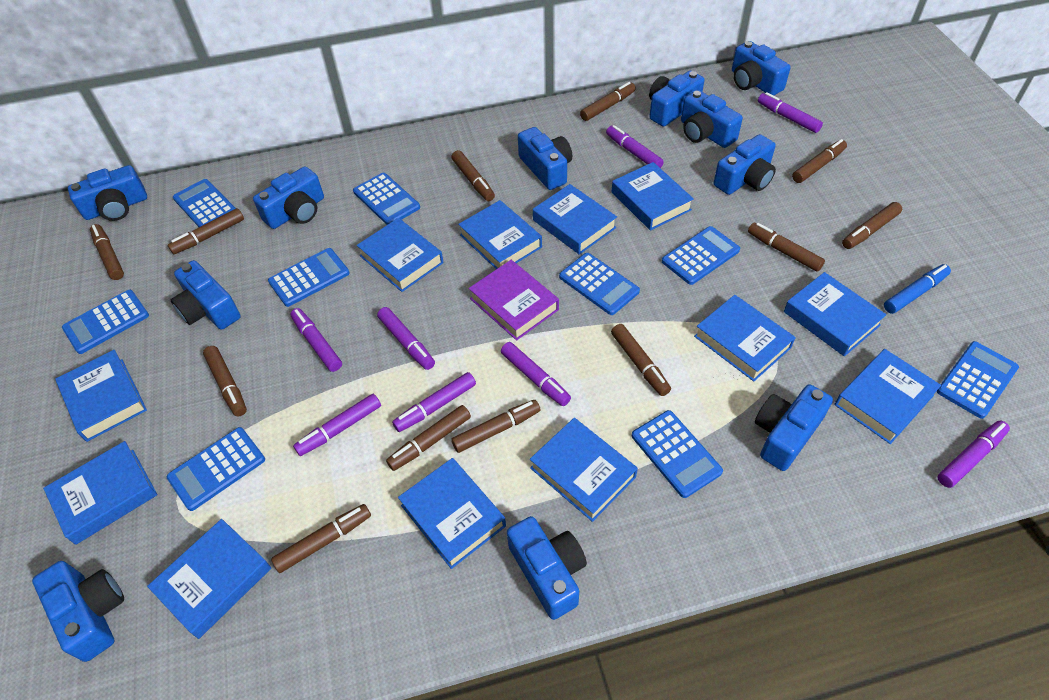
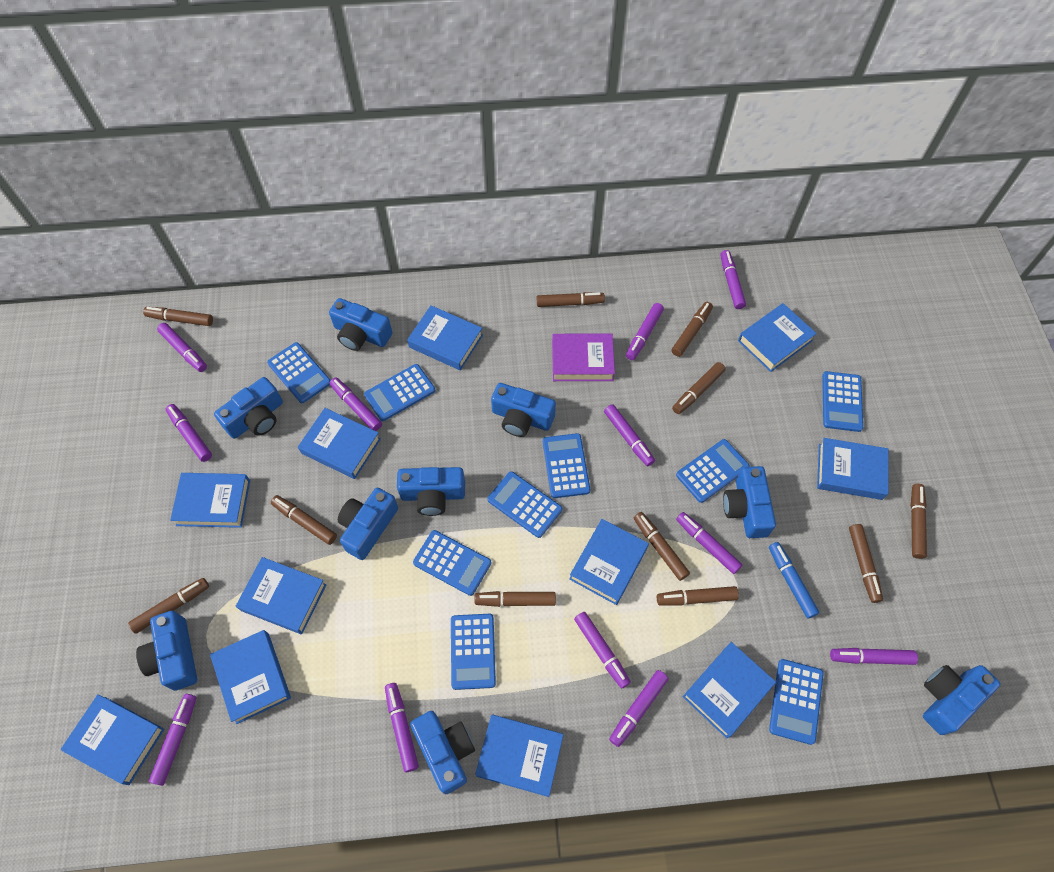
blue book: 12 -> 11
blue camera: 11 -> 9
brown marker: 12 -> 11
purple marker: 8 -> 12

